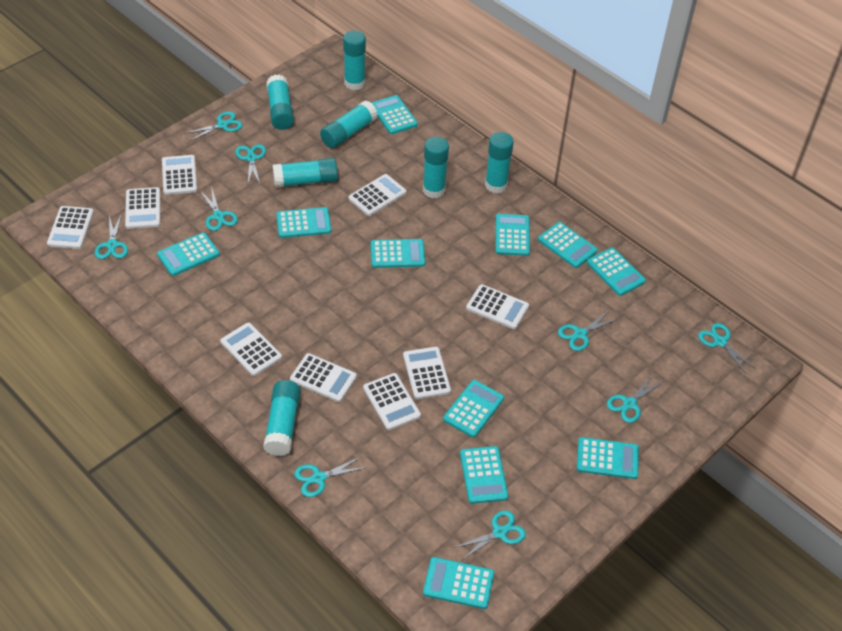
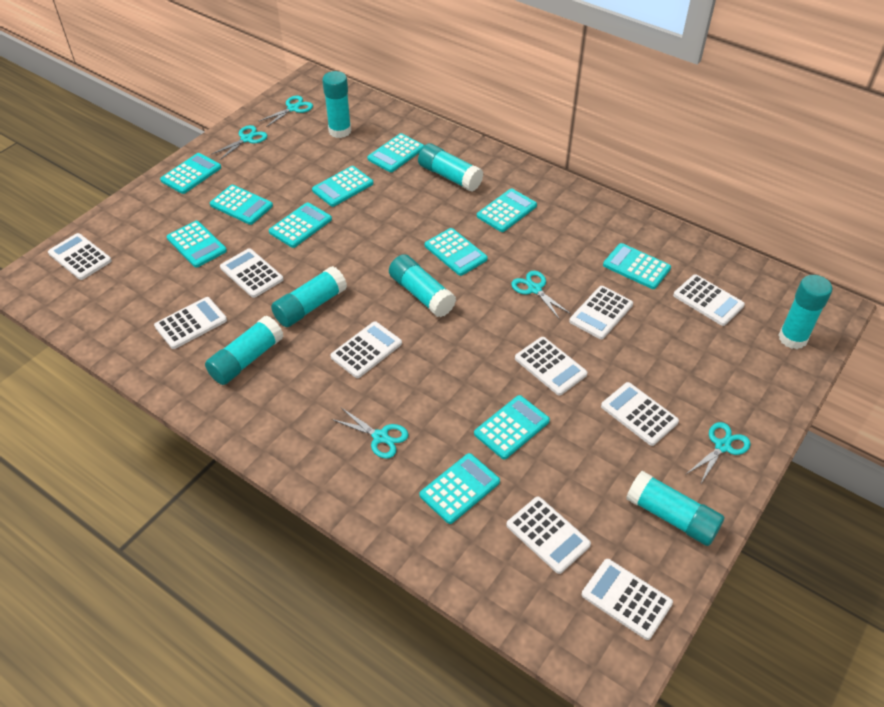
turquoise scissors: 9 -> 5
white calculator: 9 -> 10

